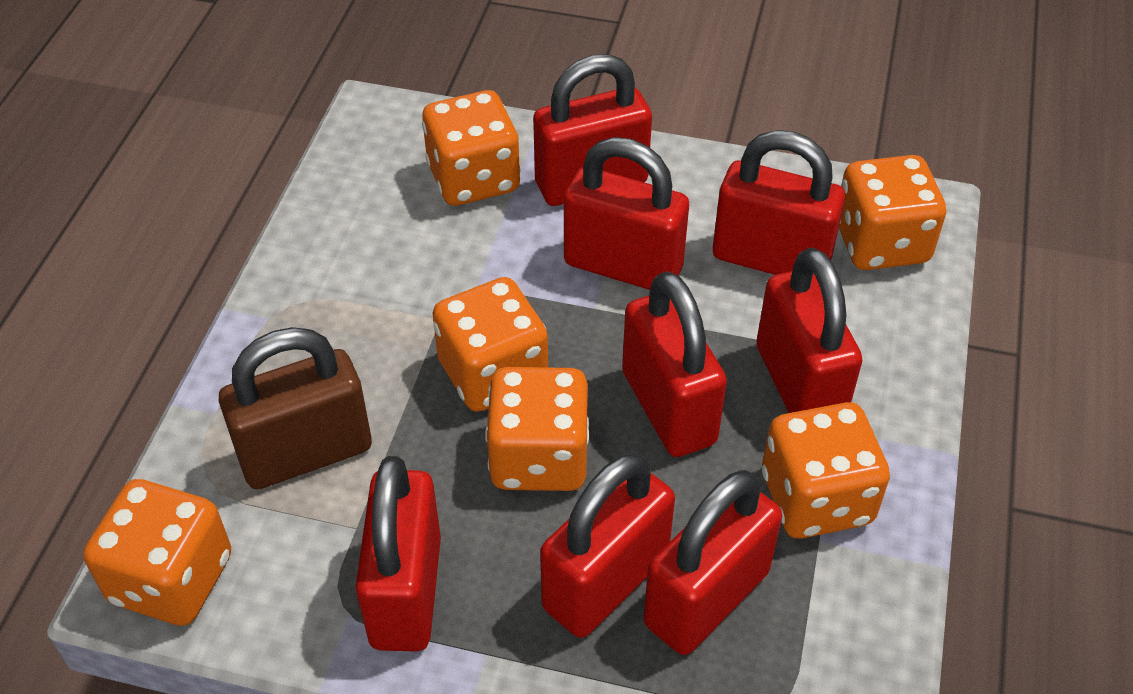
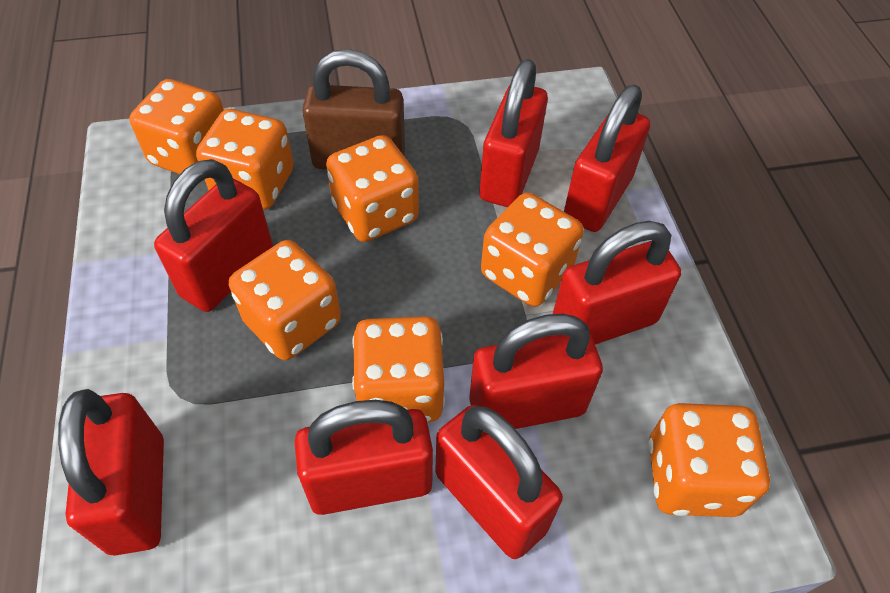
orange dice: 6 -> 7

